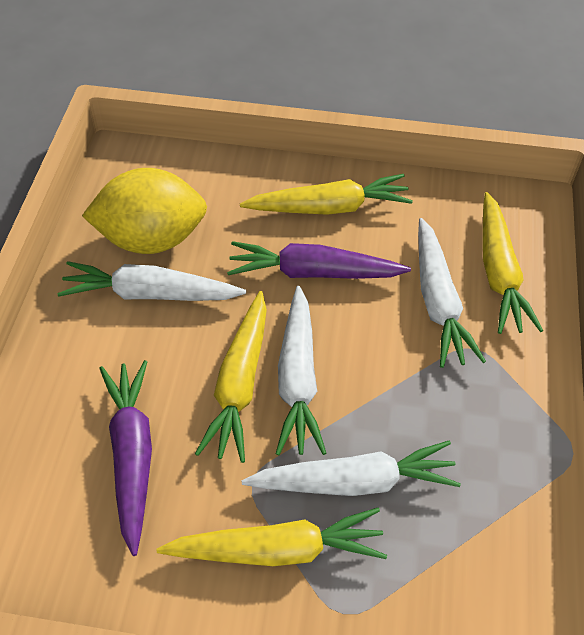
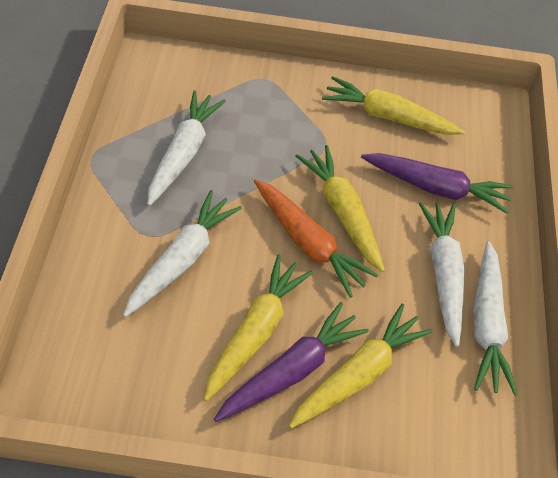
orange carrot: 0 -> 1
yellow lemon: 1 -> 0

